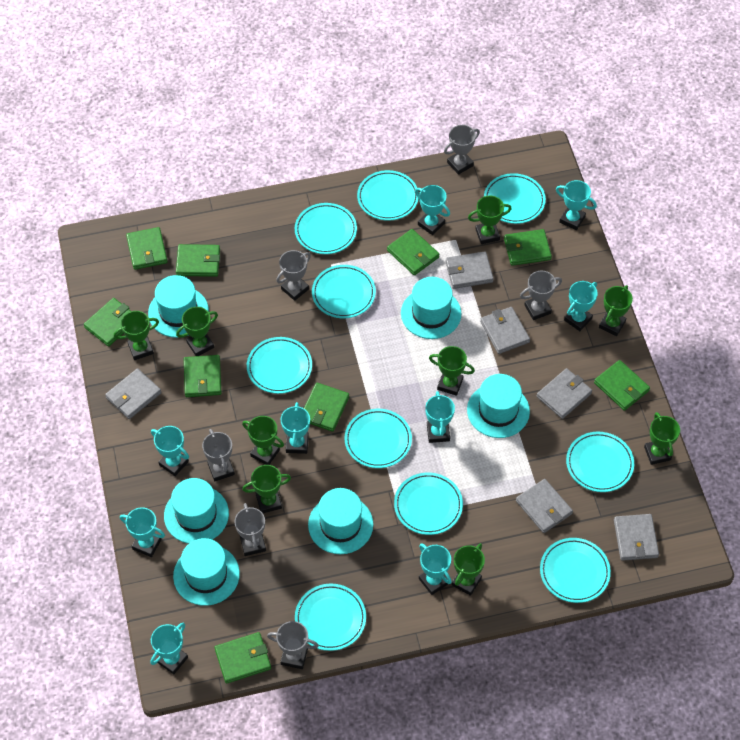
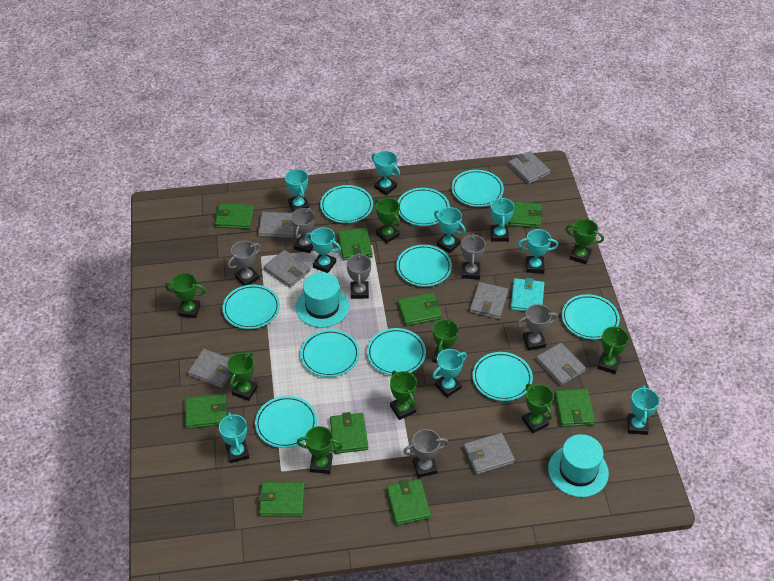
grey wallet: 6 -> 7
turquoise hat: 6 -> 2
turquoise wallet: 0 -> 1

